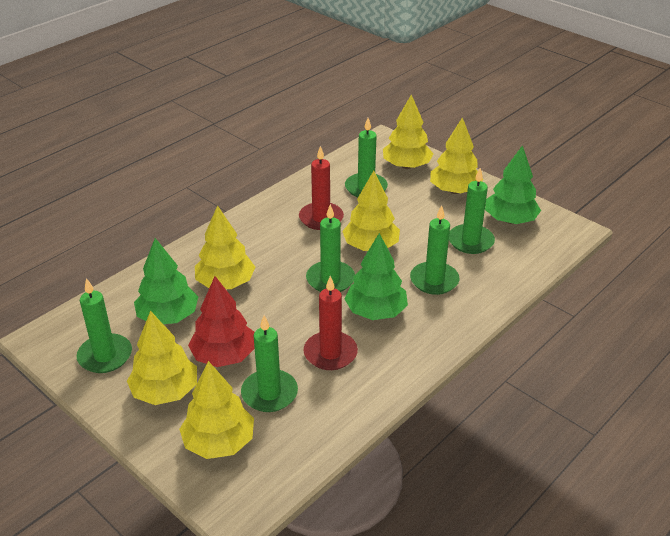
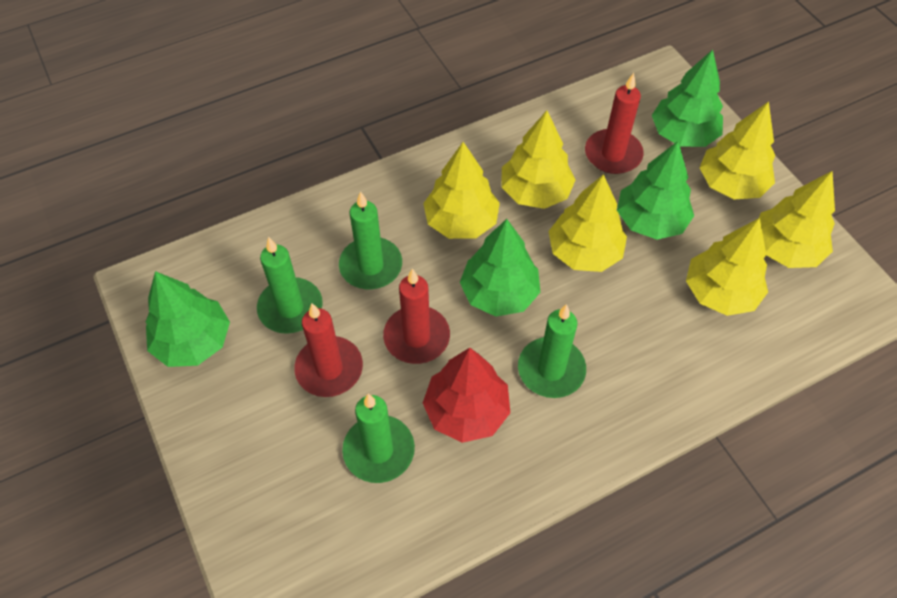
green candle: 6 -> 4
green tree: 3 -> 4
red candle: 2 -> 3

